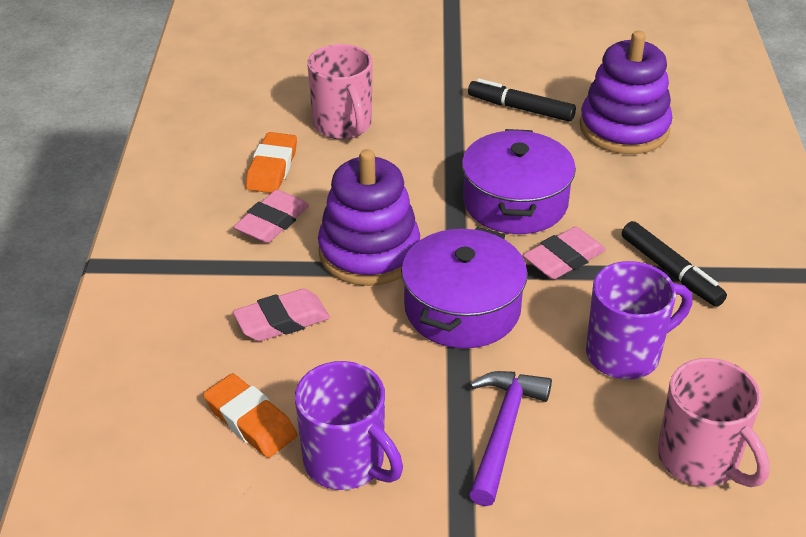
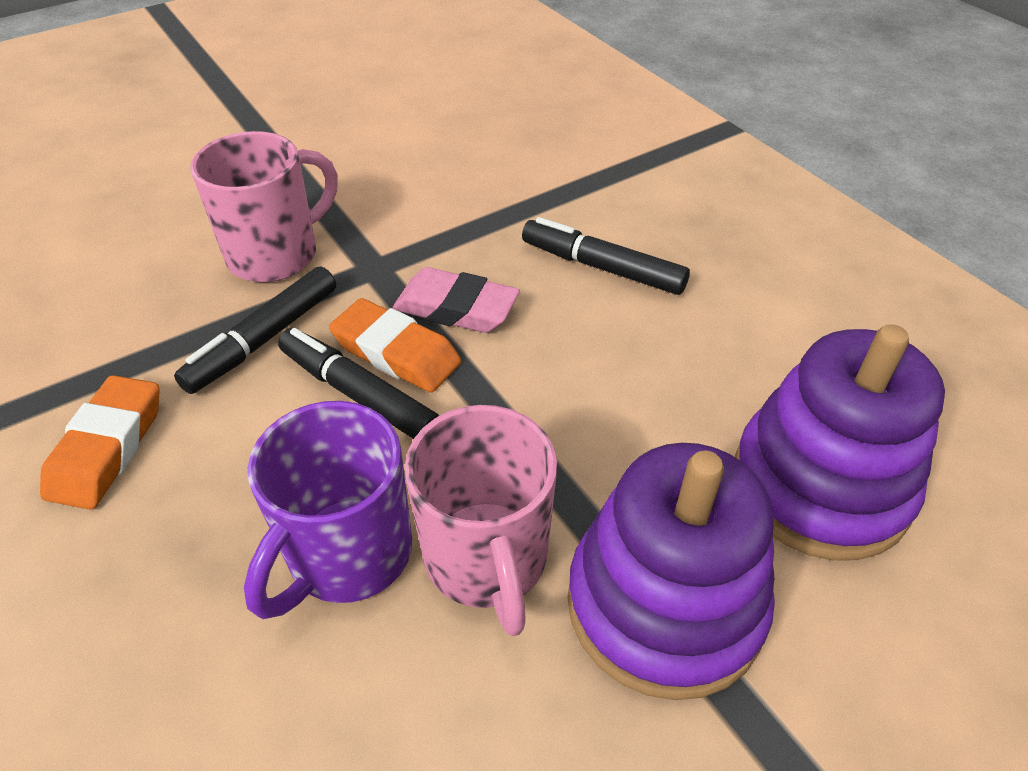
black marker: 2 -> 3
pink eraser: 3 -> 1
purple hammer: 1 -> 0
purple mug: 2 -> 1
purple pot: 2 -> 0

